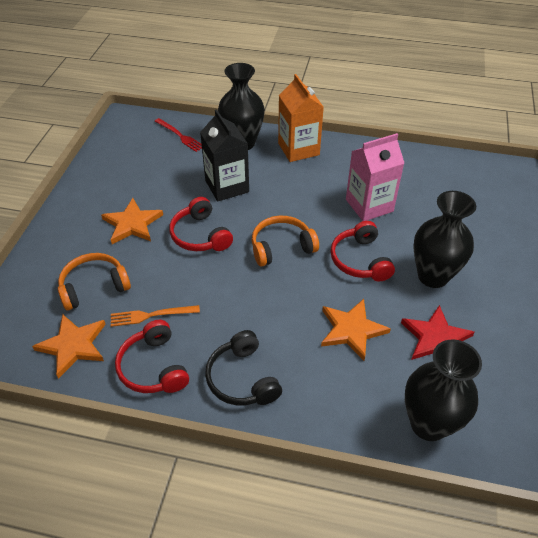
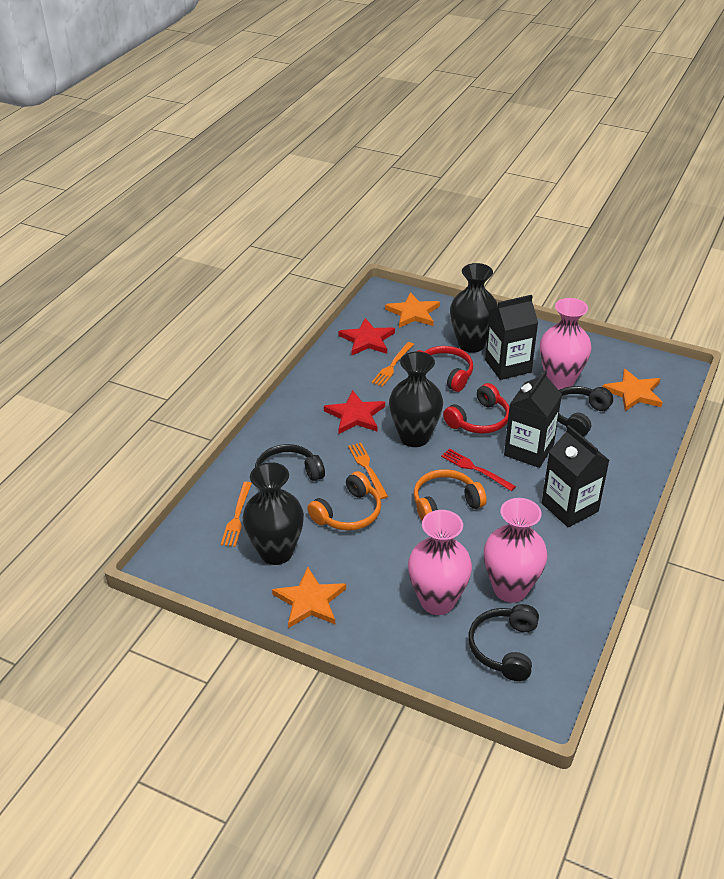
black carton: 1 -> 3
black headphones: 1 -> 3
orange carton: 1 -> 0
orange fork: 1 -> 3
pink carton: 1 -> 0
pink vase: 0 -> 3
red headphones: 3 -> 2
red star: 1 -> 2

